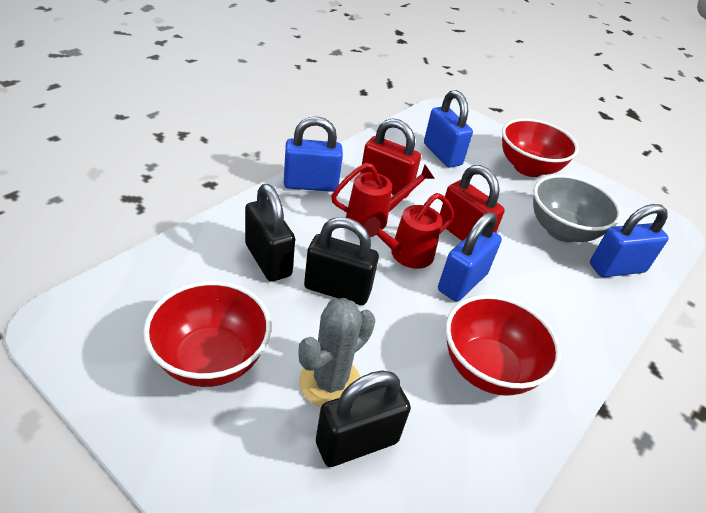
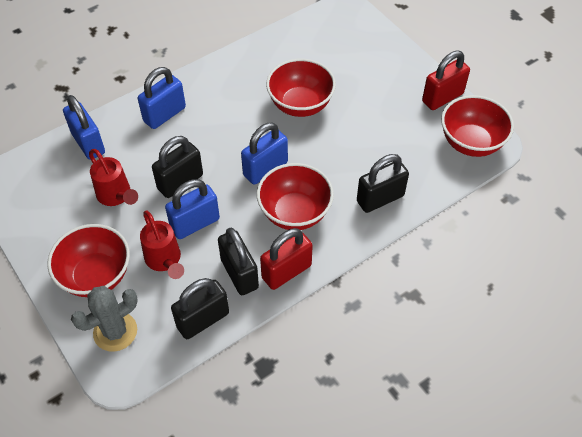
black padlock: 3 -> 4
grey bowl: 1 -> 0
red bowl: 3 -> 4

